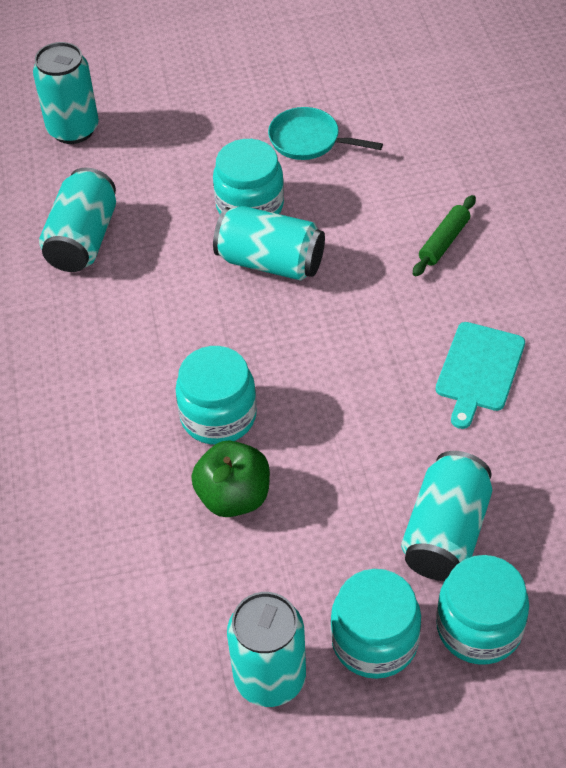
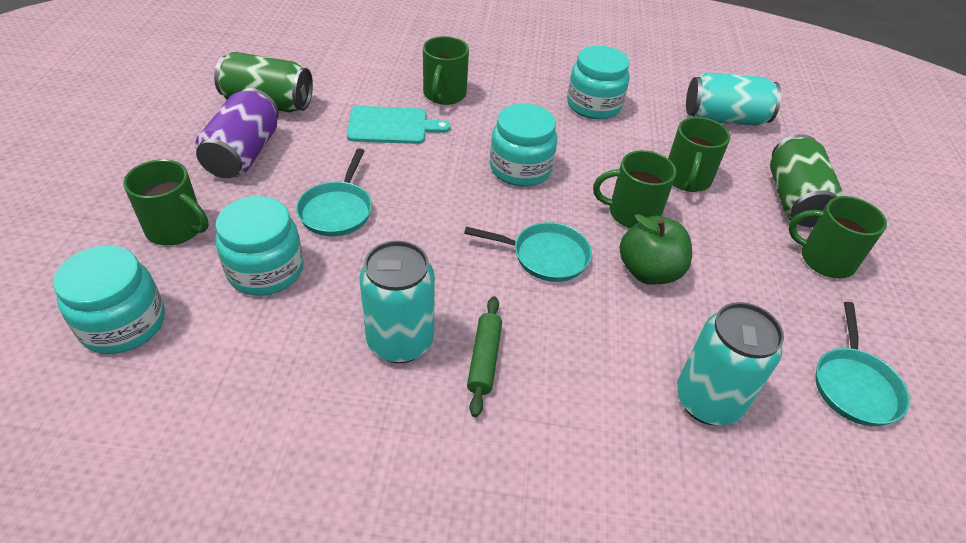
green can: 0 -> 2
green mug: 0 -> 5
purple can: 0 -> 1
turquoise can: 5 -> 3
turquoise pan: 1 -> 3

